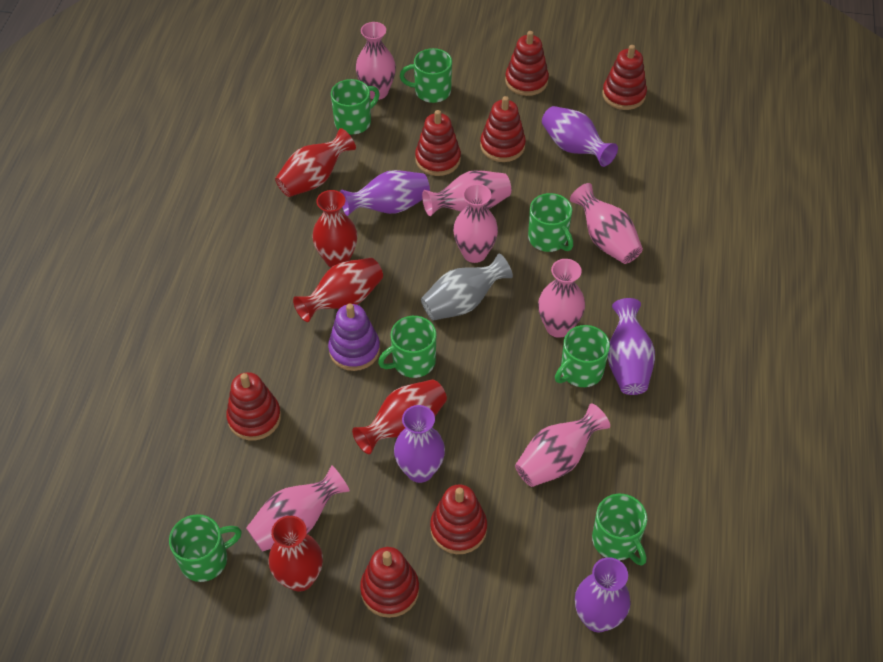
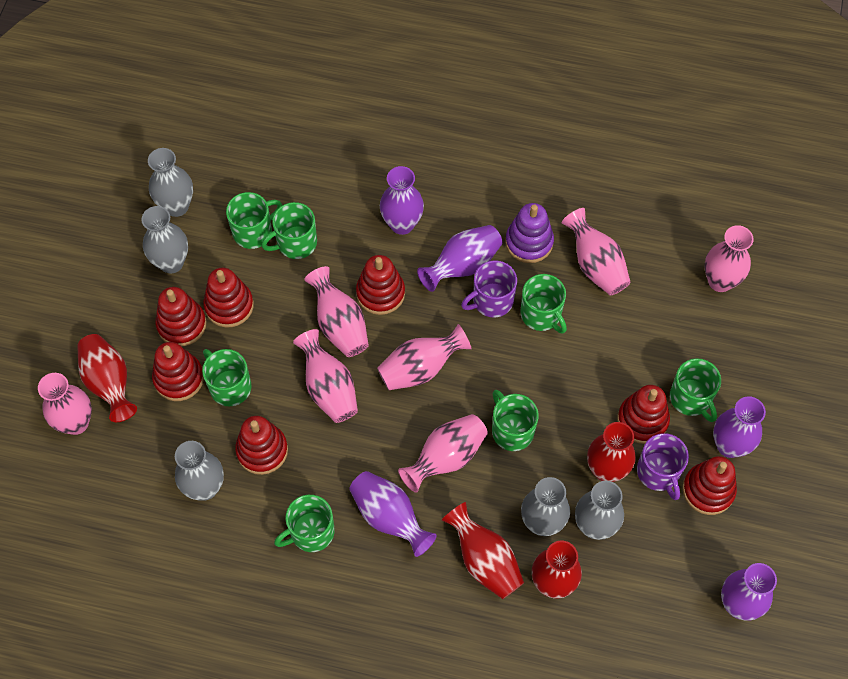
grey vase: 1 -> 5
purple mug: 0 -> 2
red vase: 5 -> 4

